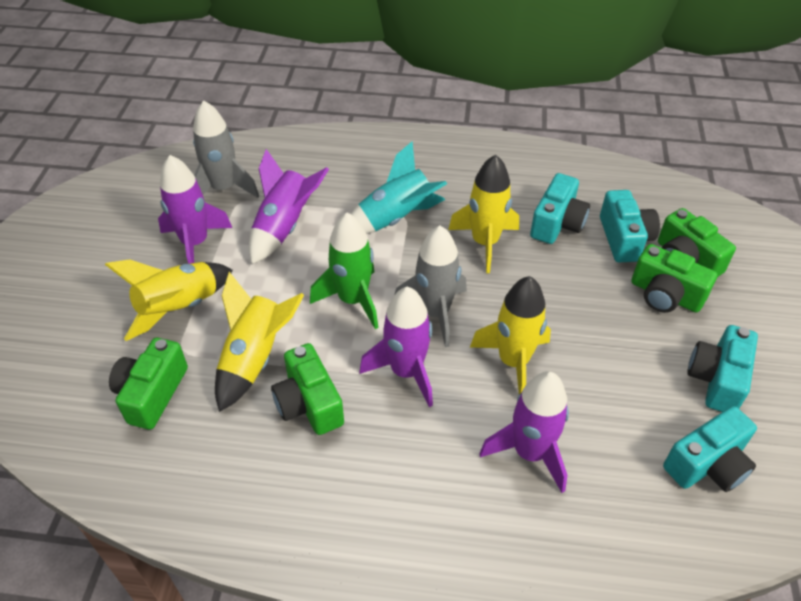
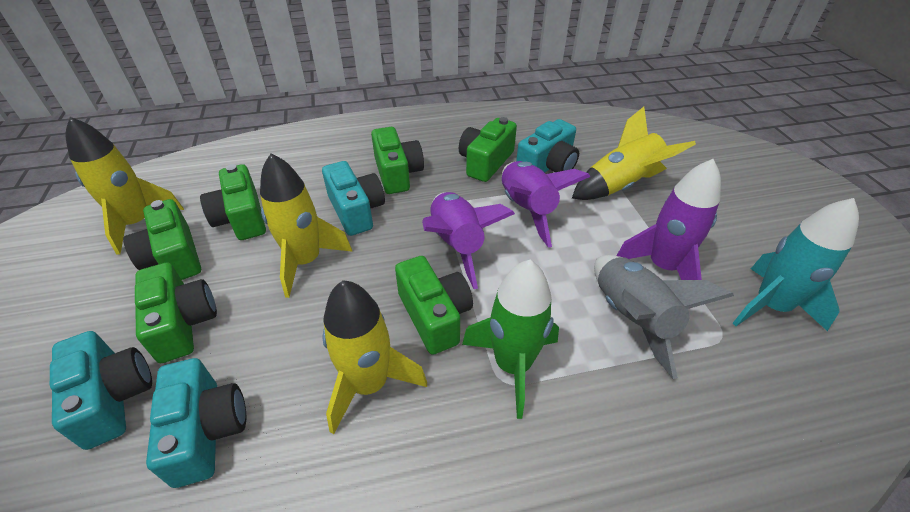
green camera: 4 -> 6
grey rocket: 2 -> 1
purple rocket: 4 -> 3

